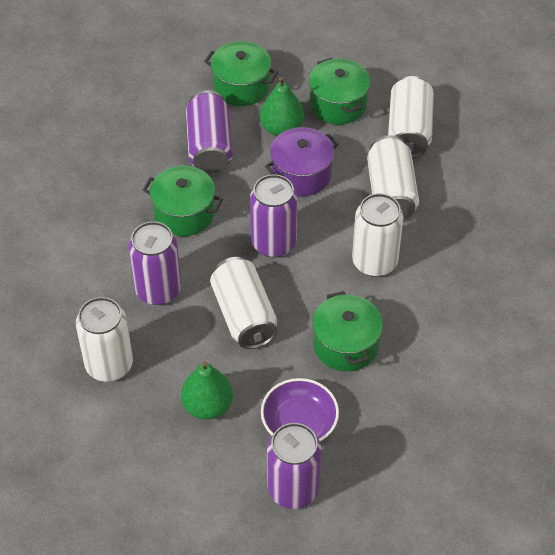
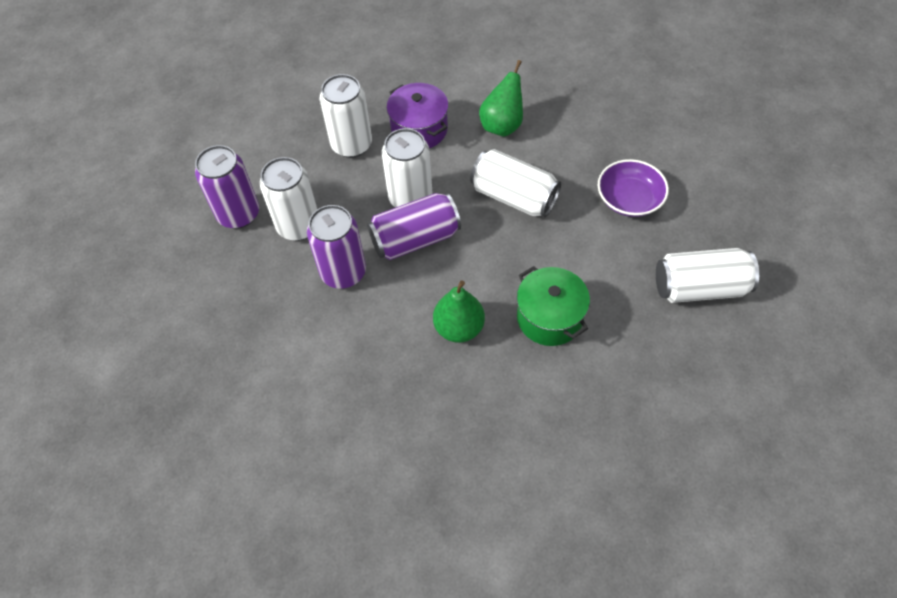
green pot: 4 -> 1
purple can: 4 -> 3

